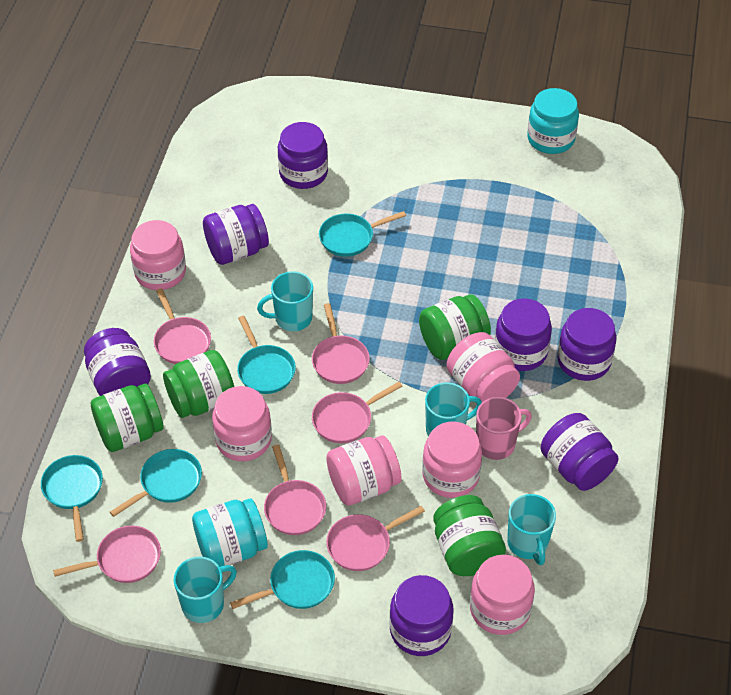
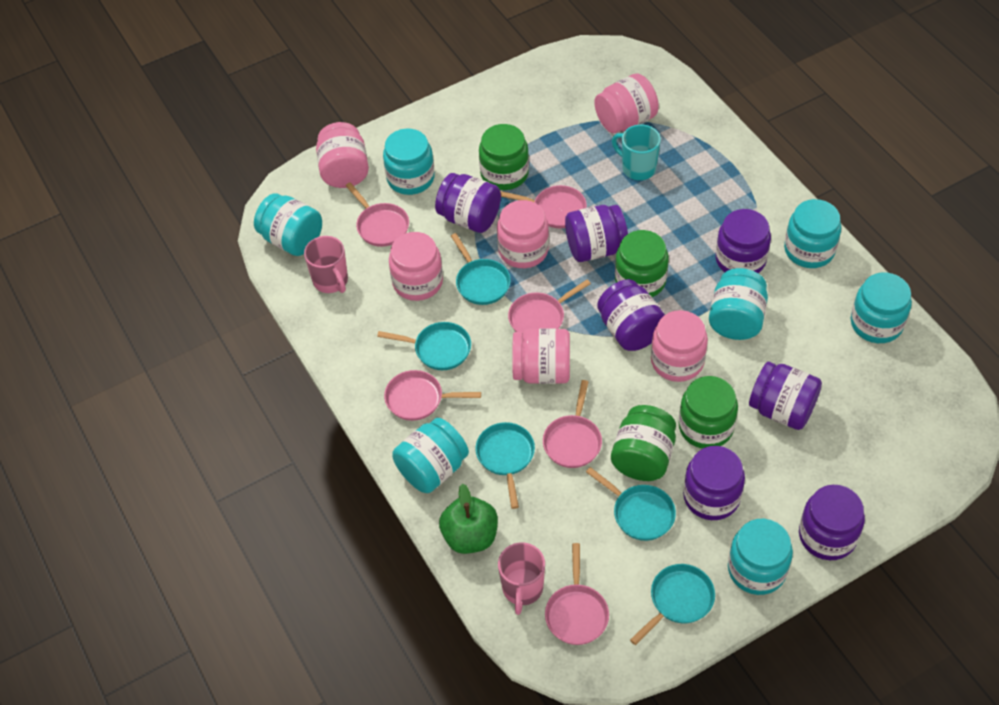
green apple: 0 -> 1
pink mug: 1 -> 2
turquoise jar: 2 -> 7
turquoise mug: 4 -> 1

